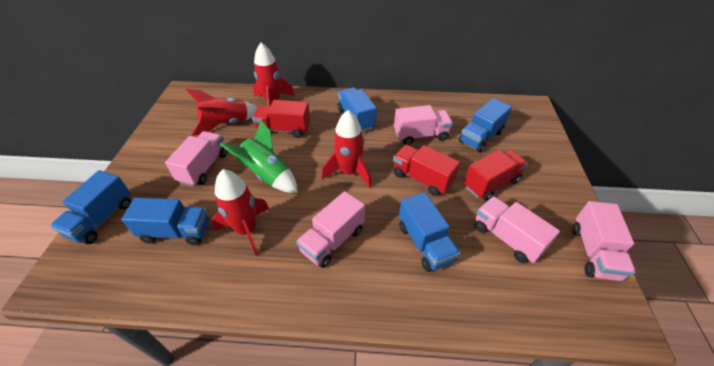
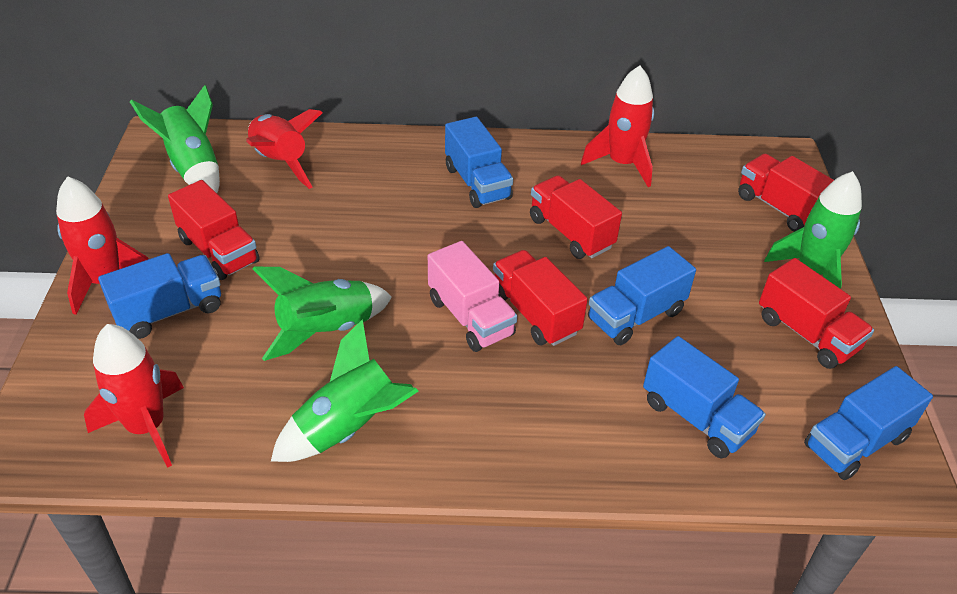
green rocket: 1 -> 4
pink truck: 5 -> 1
red truck: 3 -> 5

